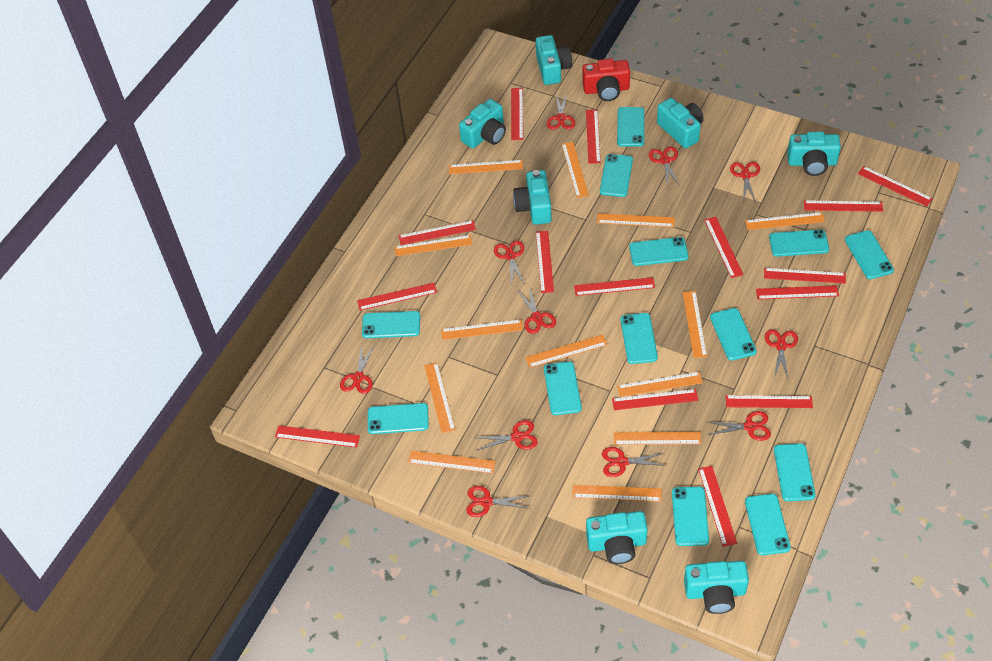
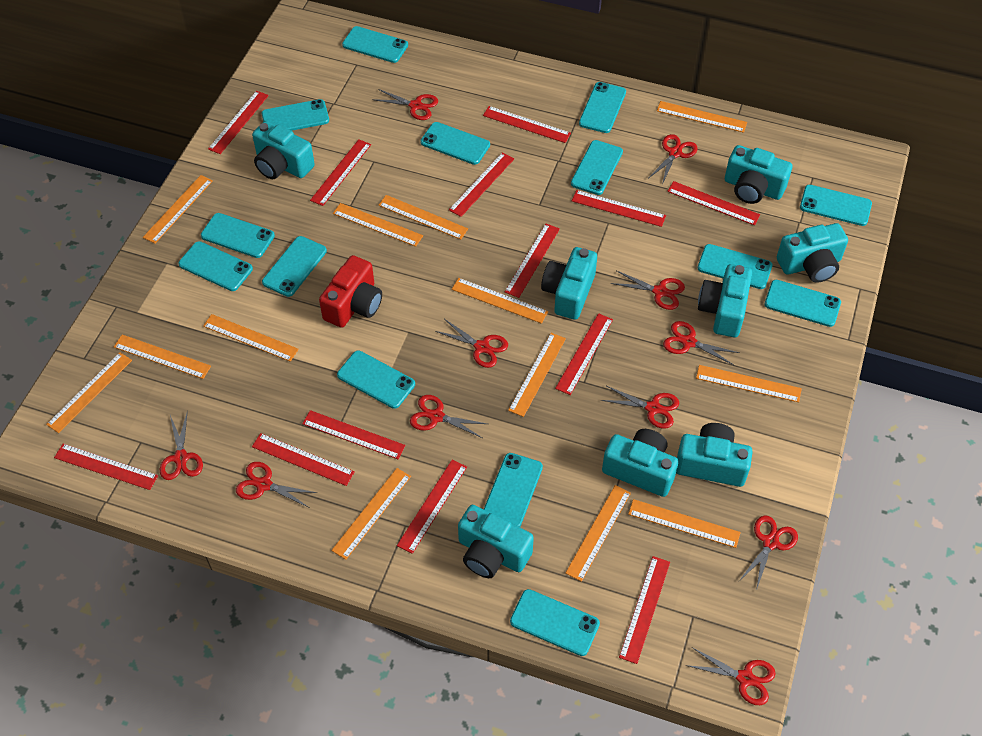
red ruler: 15 -> 13
turquoise camera: 7 -> 8
turquoise phone: 13 -> 14

